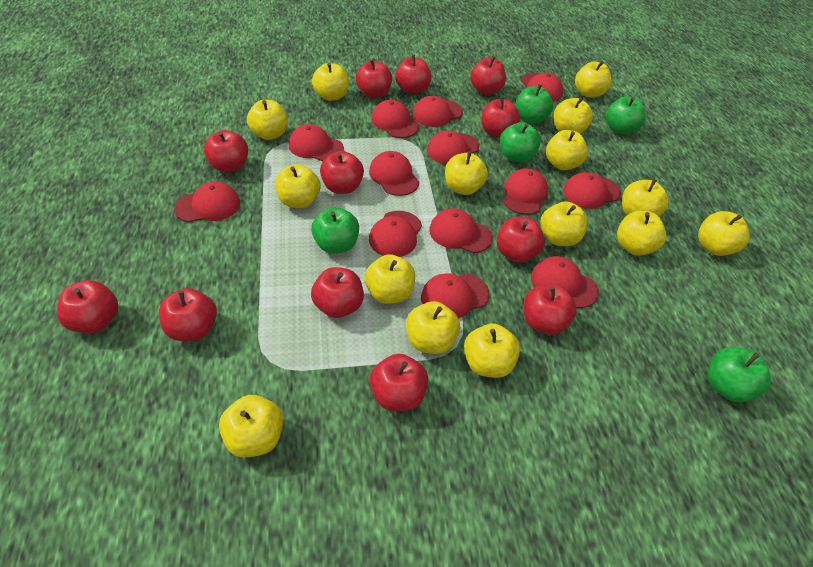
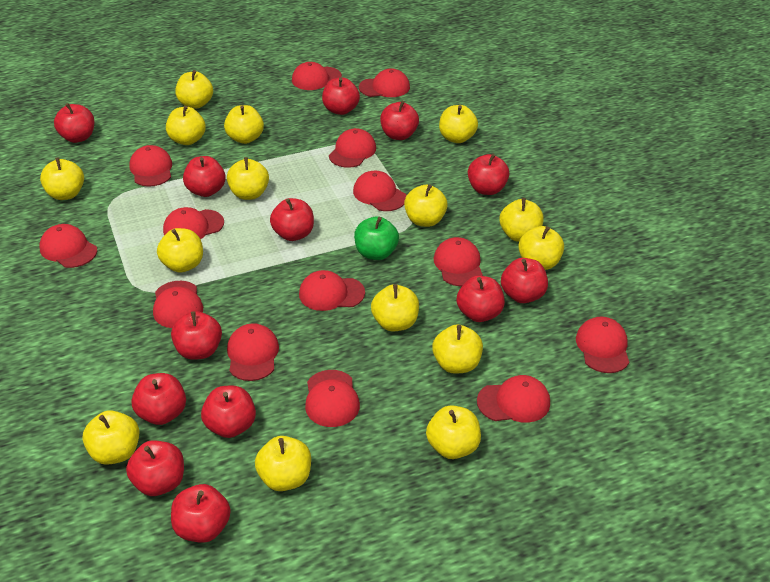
green apple: 5 -> 1
red apple: 12 -> 13
red cap: 13 -> 14

